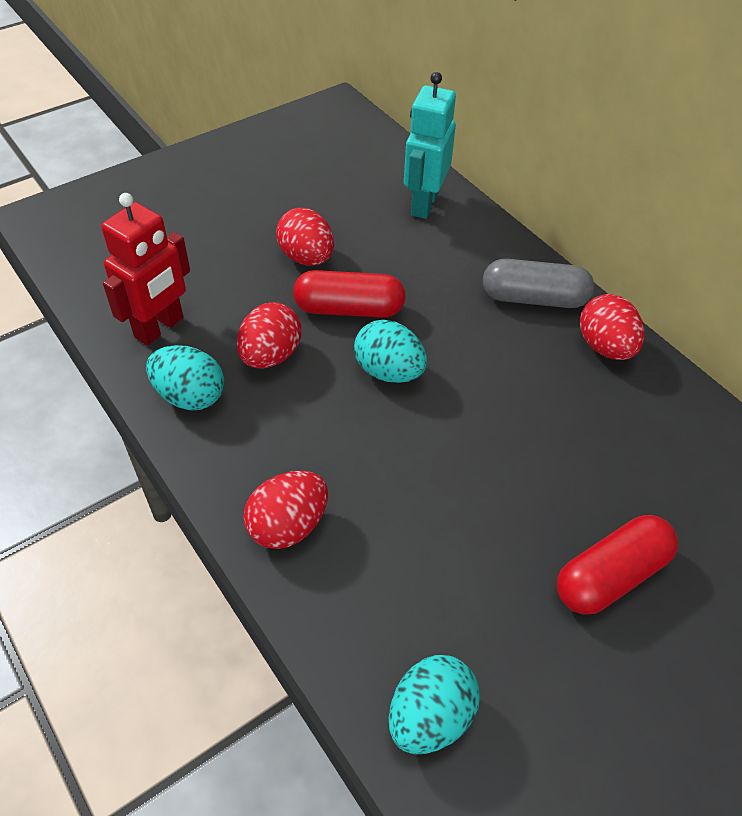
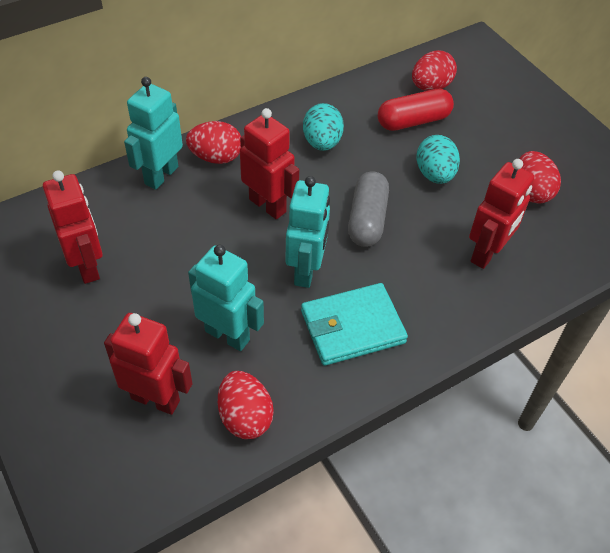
red capsule: 2 -> 1
red robot: 1 -> 4
turquoise egg: 3 -> 2
turquoise robot: 1 -> 3
turquoise wallet: 0 -> 1

